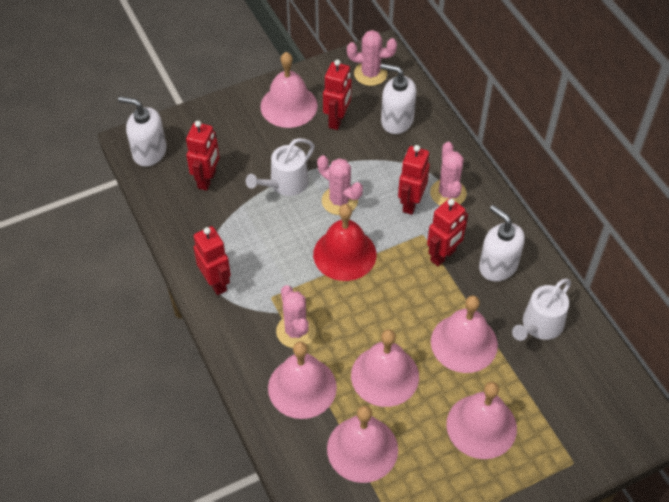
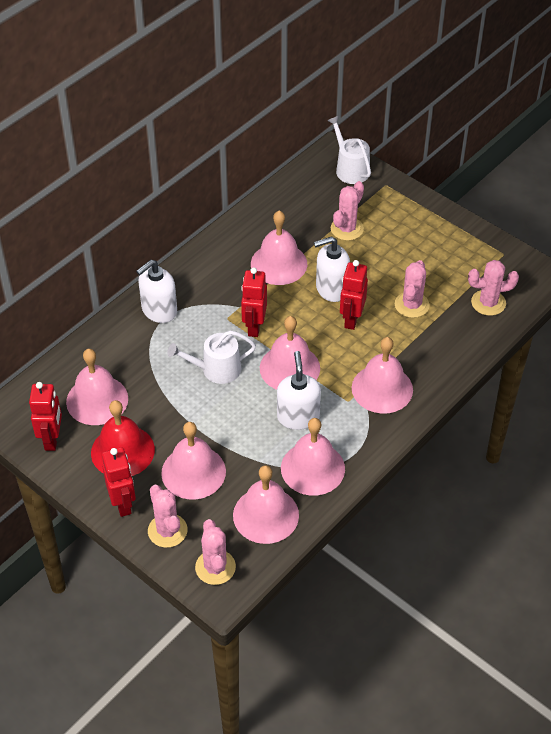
pink bell: 6 -> 7
pink cactus: 4 -> 5
red robot: 5 -> 4

